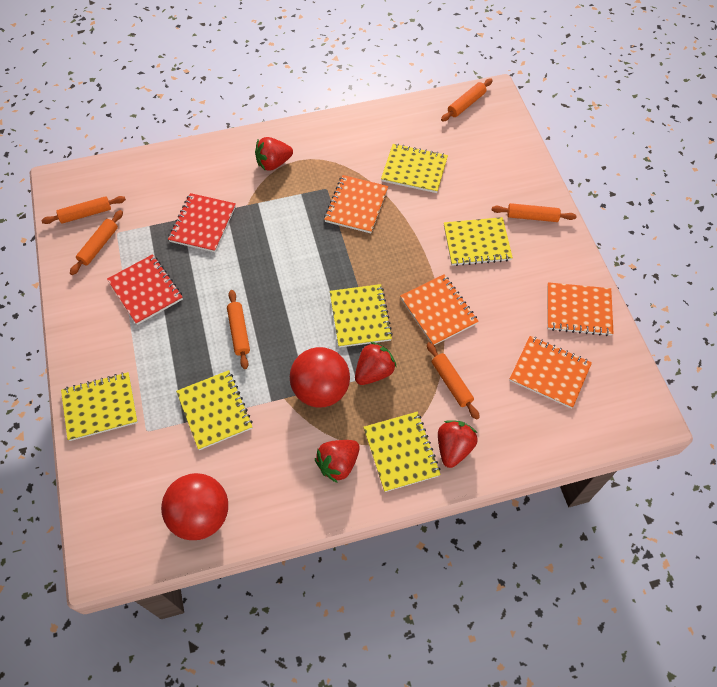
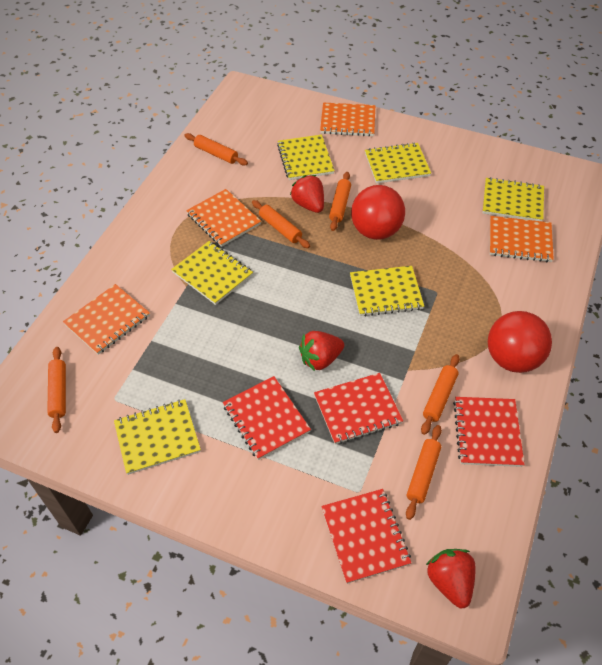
red notebook: 2 -> 4
red strawberry: 4 -> 3

